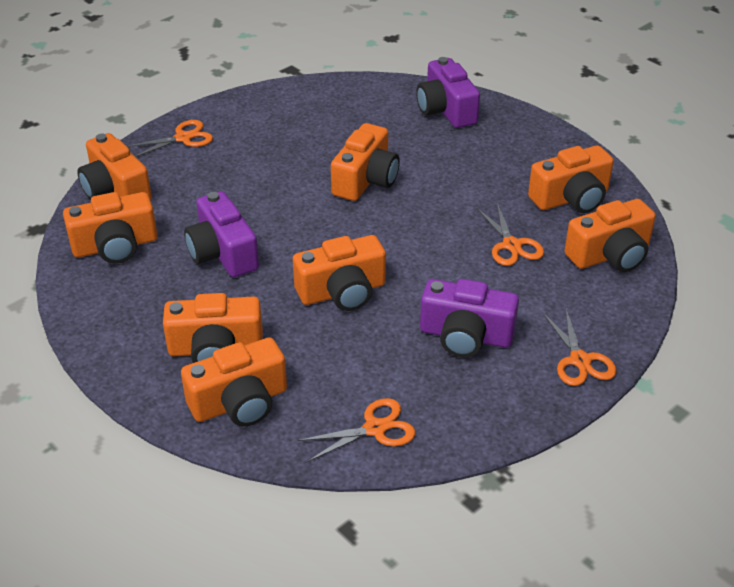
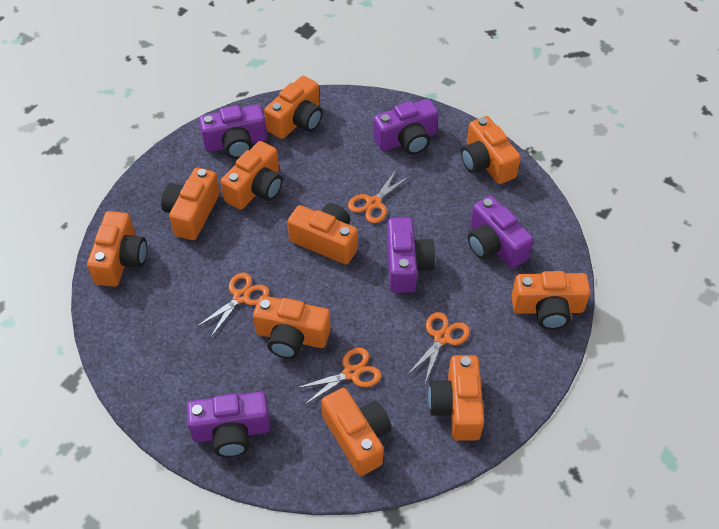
orange camera: 8 -> 10
purple camera: 3 -> 5

